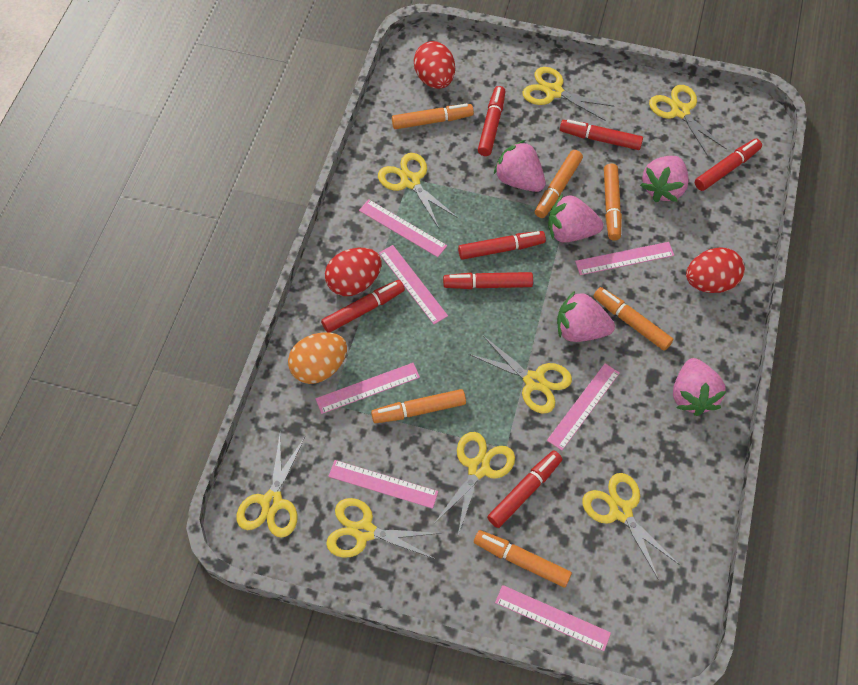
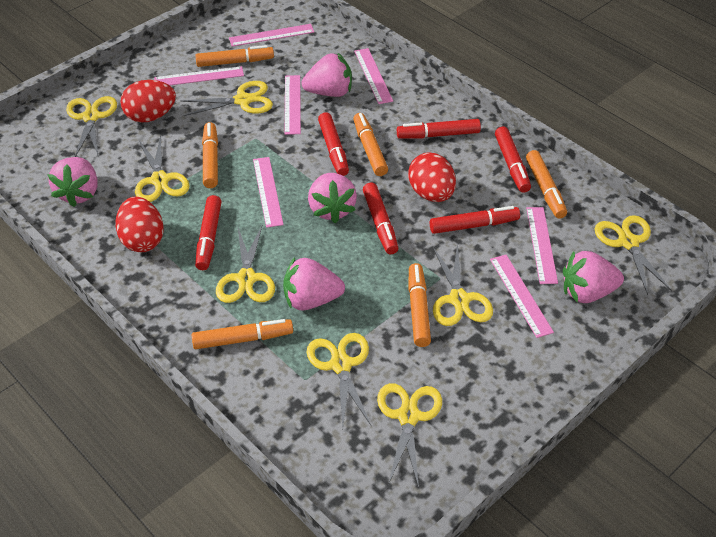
orange egg: 1 -> 0
red marker: 7 -> 6

